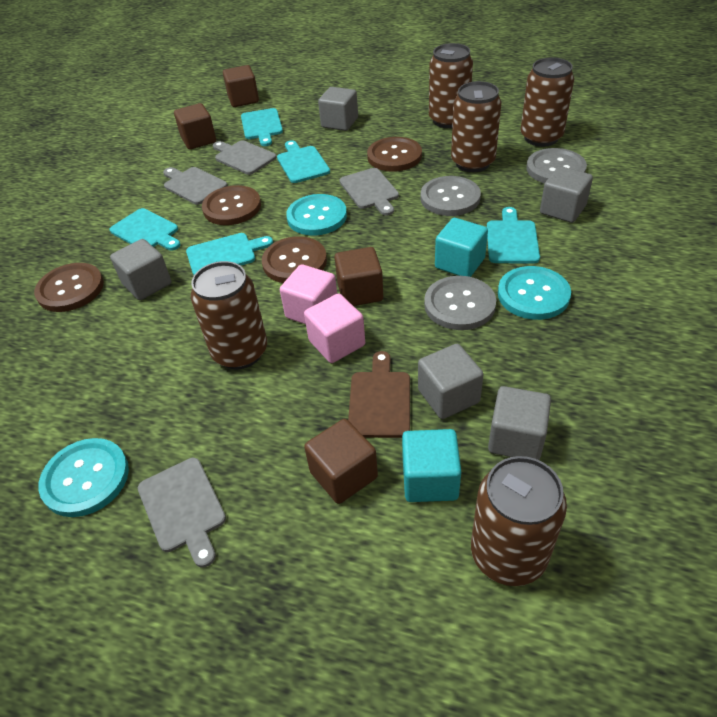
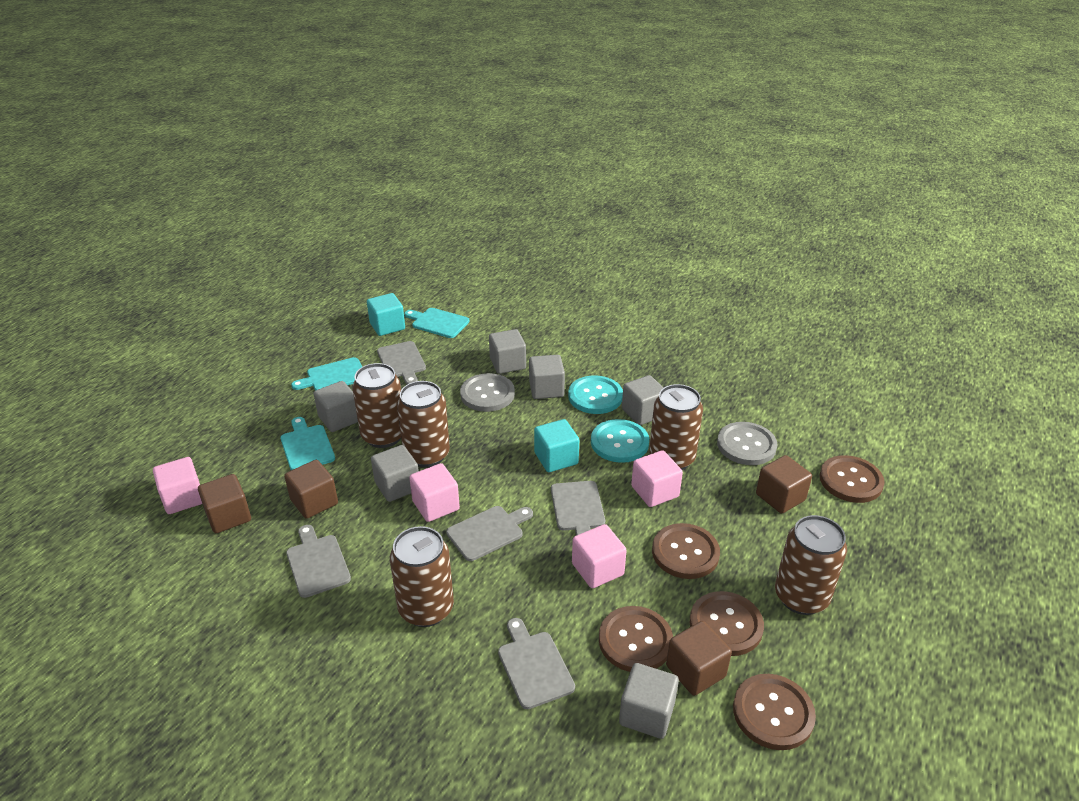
brown button: 4 -> 5
brown cutting board: 1 -> 0
grey button: 3 -> 2
grey cube: 5 -> 6
grey cutting board: 4 -> 5
pink cube: 2 -> 4
turquoise button: 3 -> 2
turquoise cutting board: 5 -> 3

